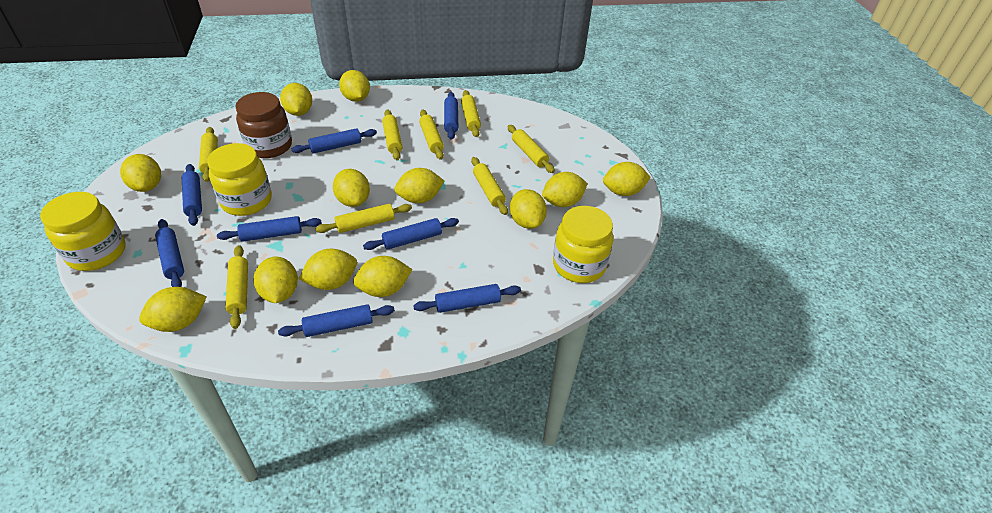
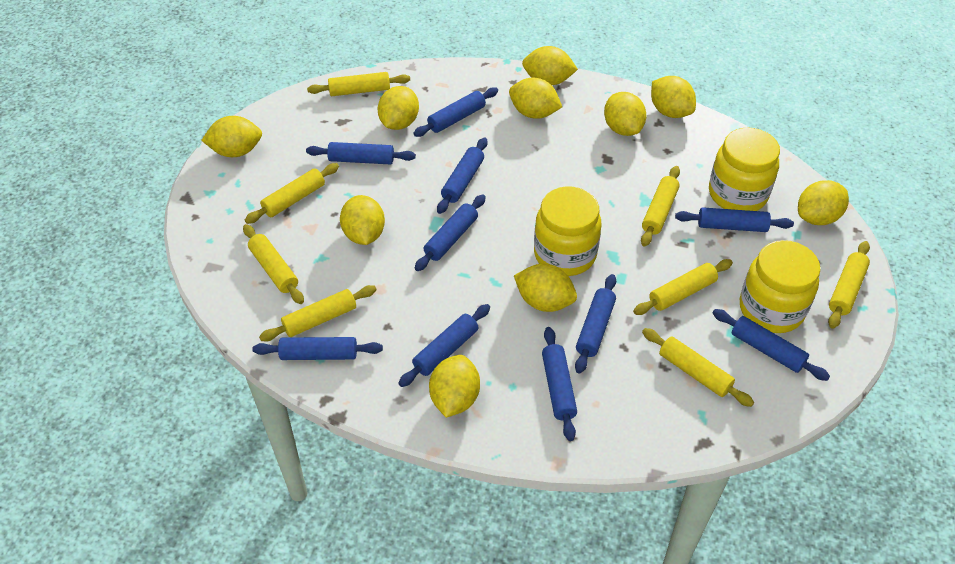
blue rolling pin: 8 -> 10
brown jar: 1 -> 0
yellow lemon: 12 -> 10

